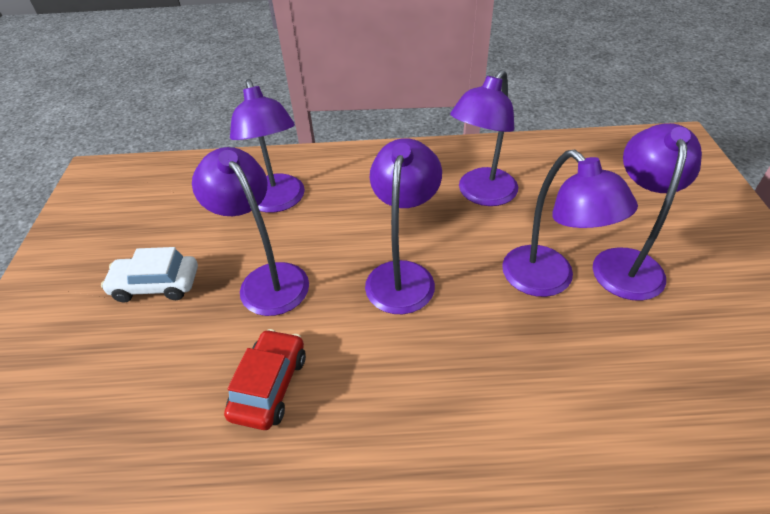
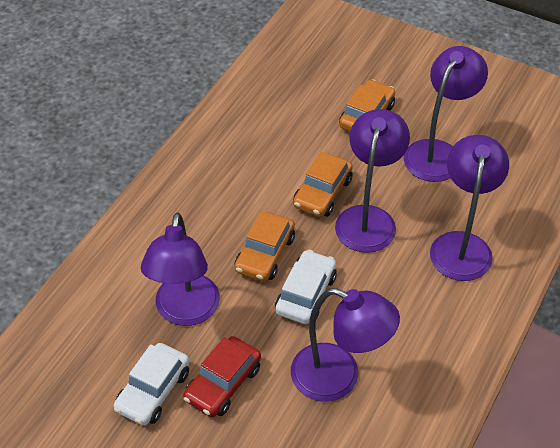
orange car: 0 -> 3
purple lamp: 6 -> 5
white car: 1 -> 2

